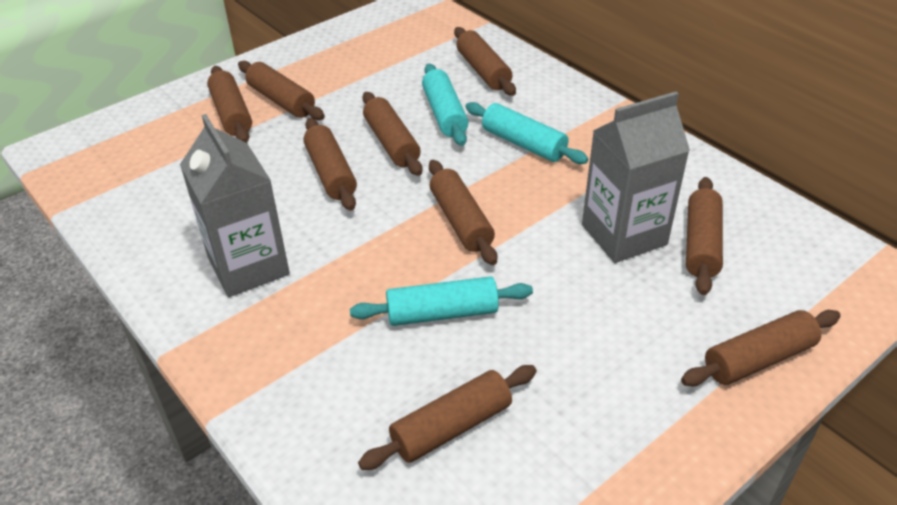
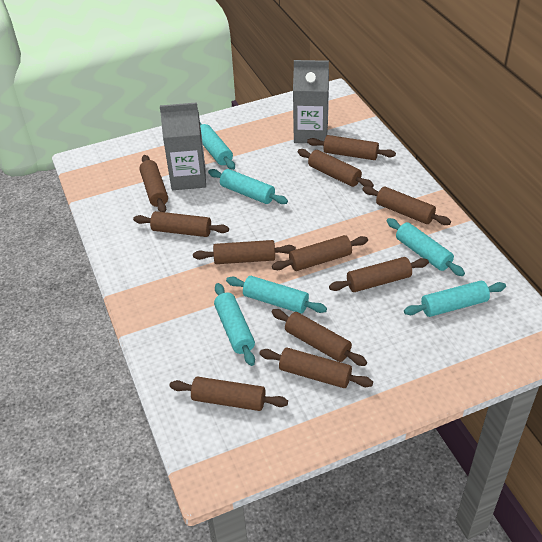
brown rolling pin: 9 -> 11
turquoise rolling pin: 3 -> 6

